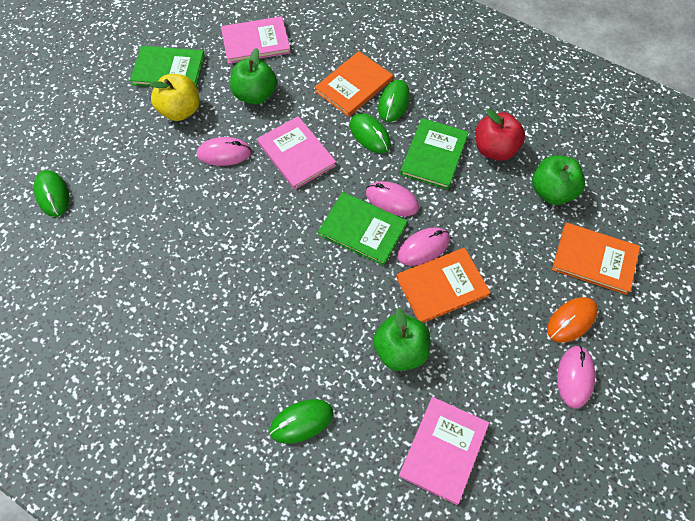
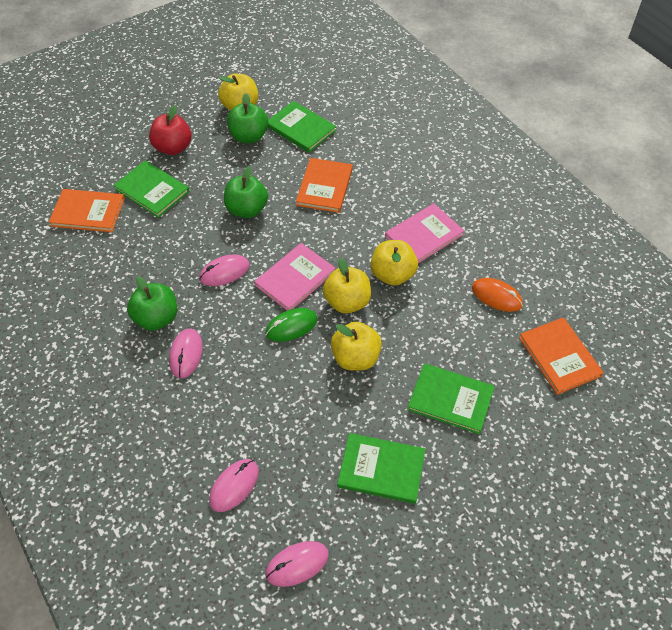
green book: 3 -> 4
green mouse: 4 -> 1
pink book: 3 -> 2
yellow apple: 1 -> 4

